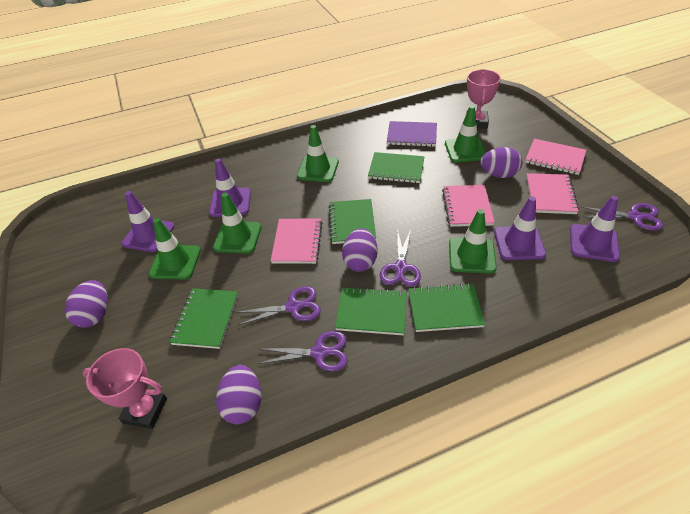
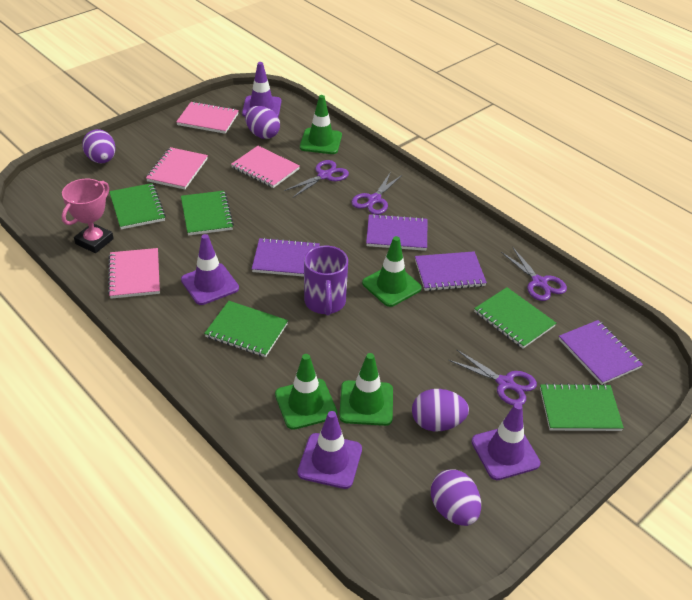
green traffic cone: 5 -> 4
pink trophy: 2 -> 1
purple mug: 0 -> 1
purple notebook: 1 -> 4

